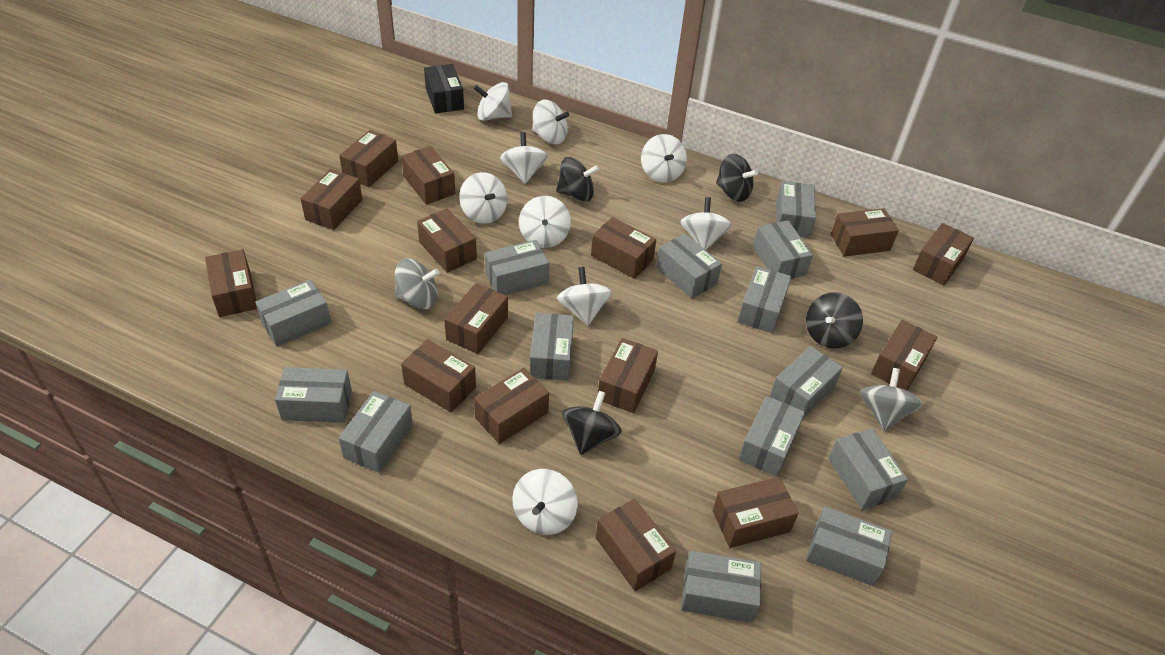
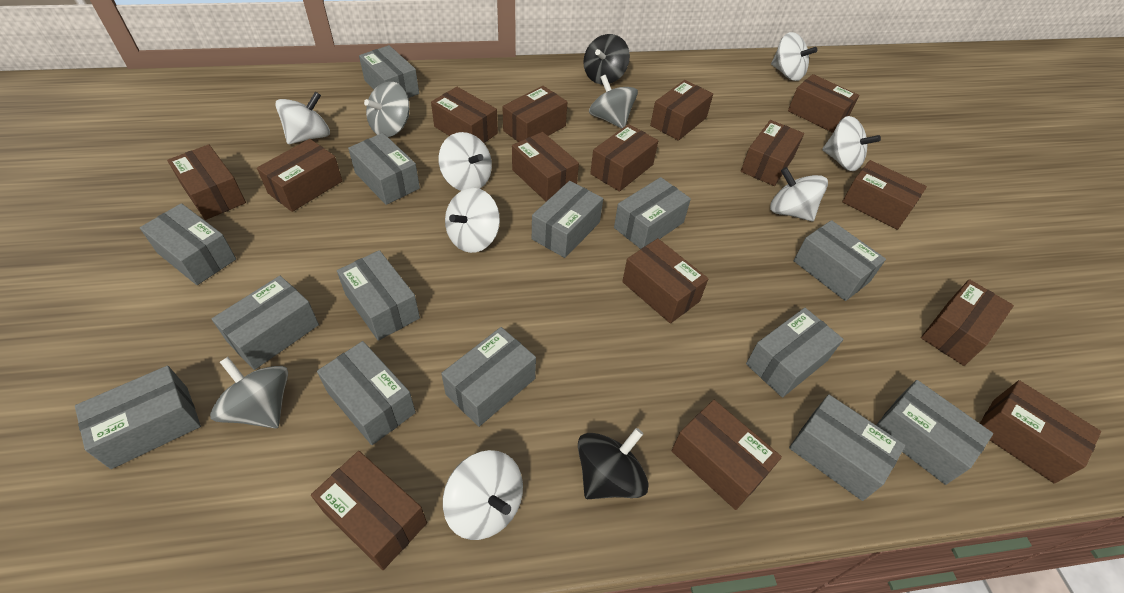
black box: 1 -> 0
black spinning top: 4 -> 2
grey spinning top: 2 -> 3
white spinning top: 9 -> 7

